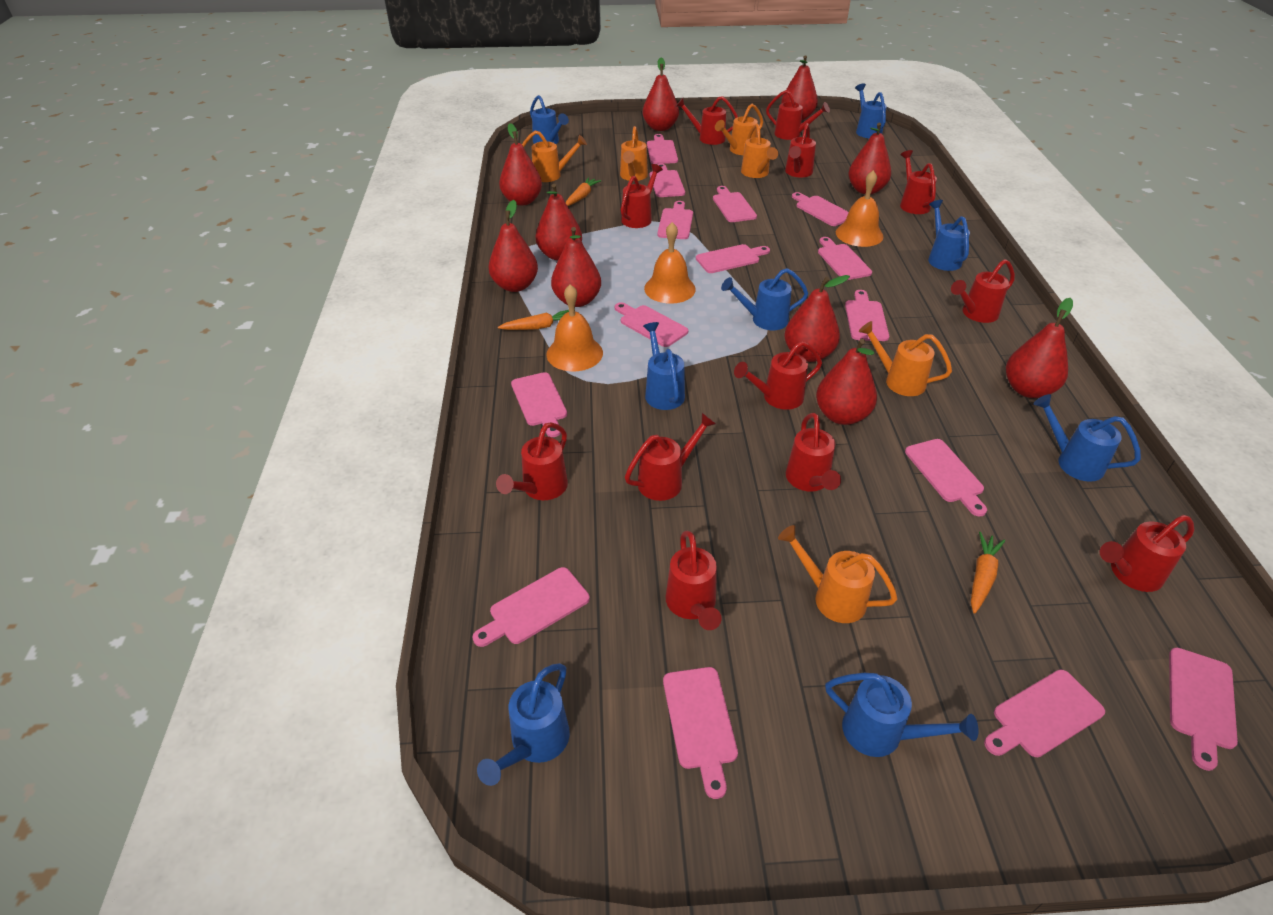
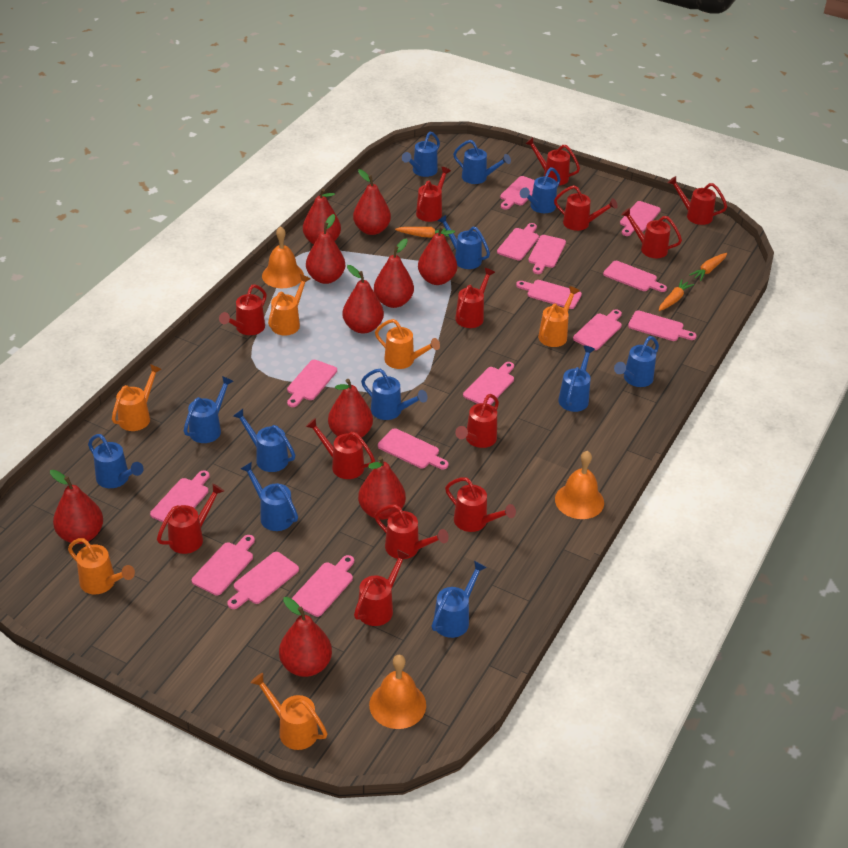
blue watering can: 8 -> 12
red watering can: 12 -> 13

